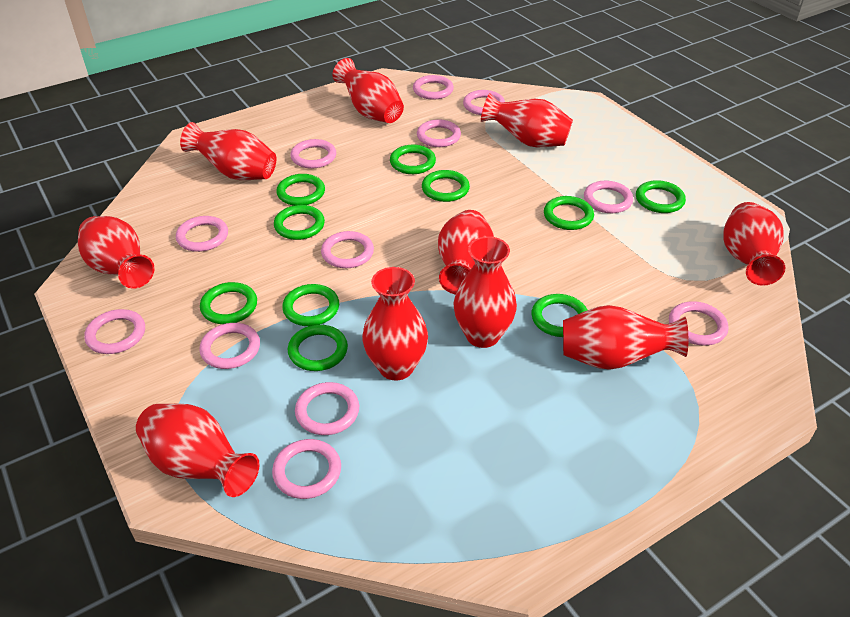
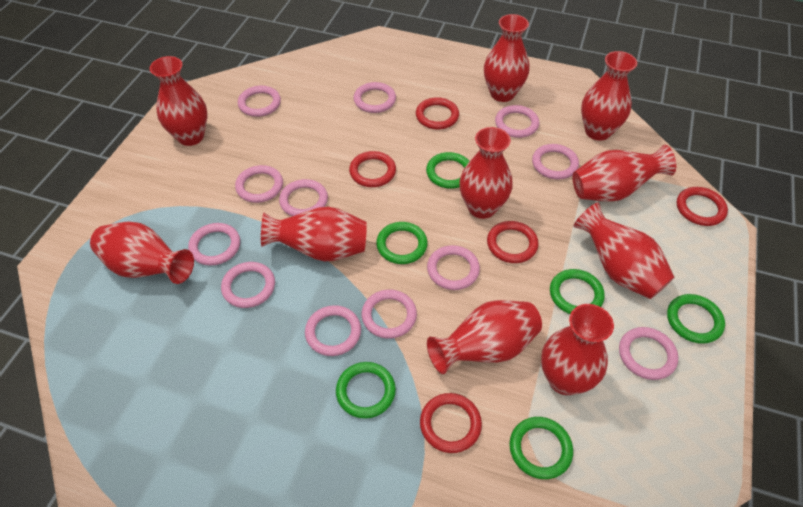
green ring: 10 -> 6
red ring: 0 -> 5

